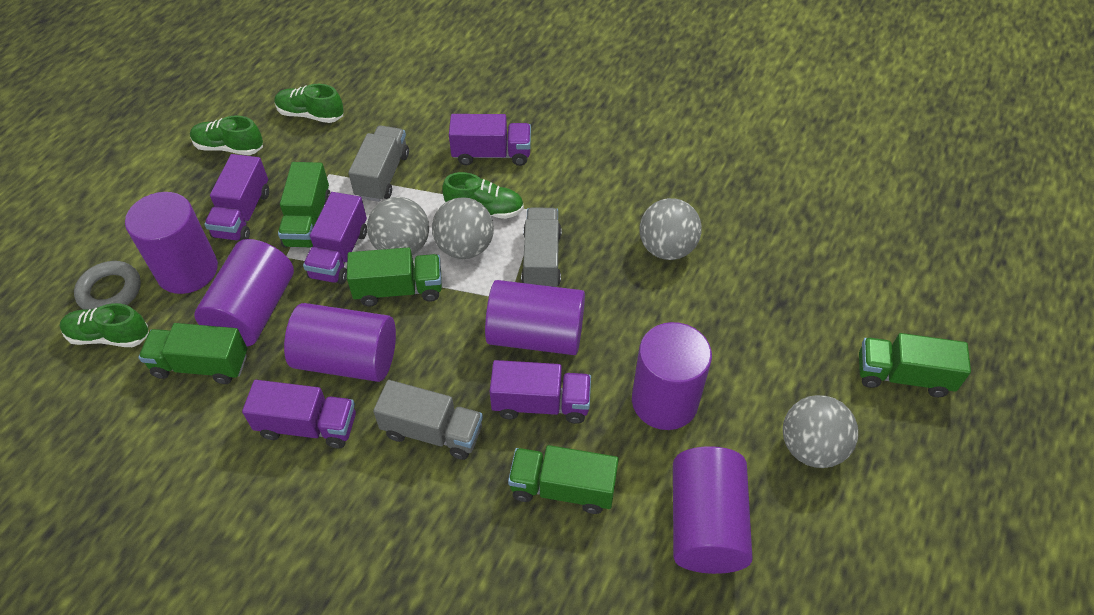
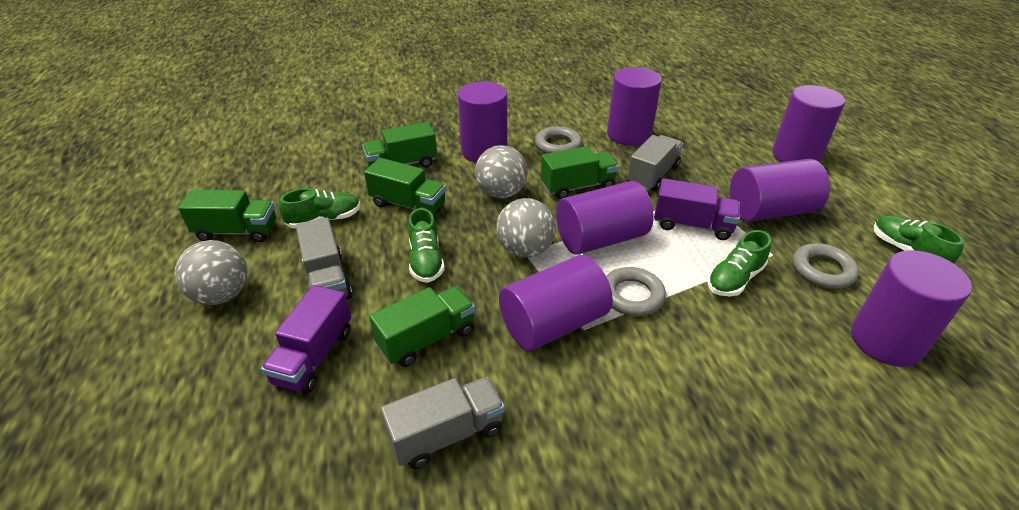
grey ball: 4 -> 3
grey ring: 1 -> 3
purple cylinder: 6 -> 7
purple truck: 5 -> 2

